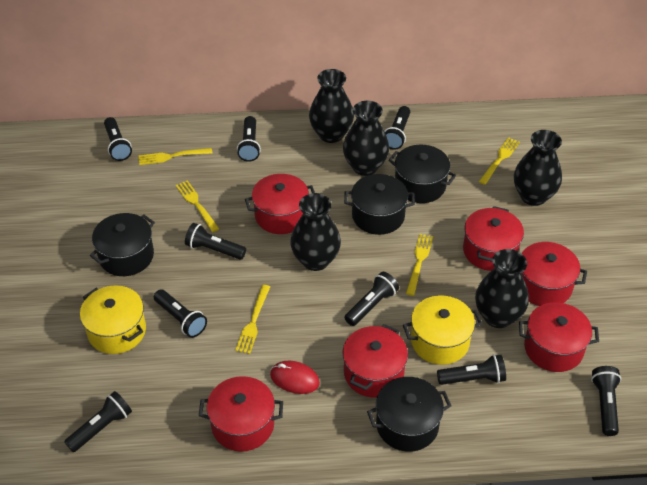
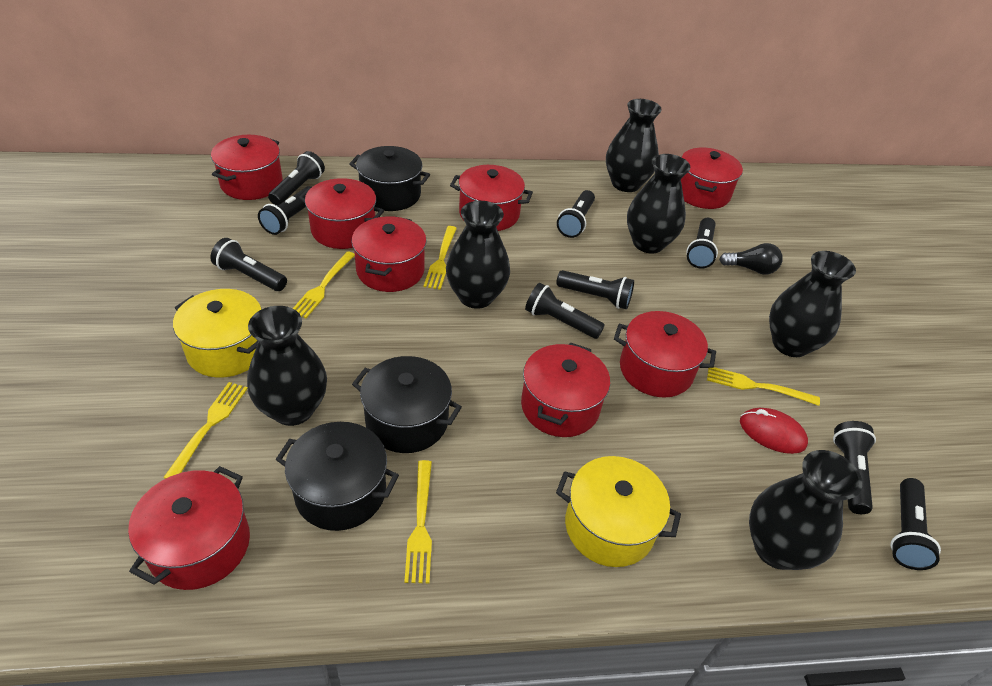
black light bulb: 0 -> 1
black pot: 4 -> 3
black vase: 5 -> 6
red pot: 6 -> 8

